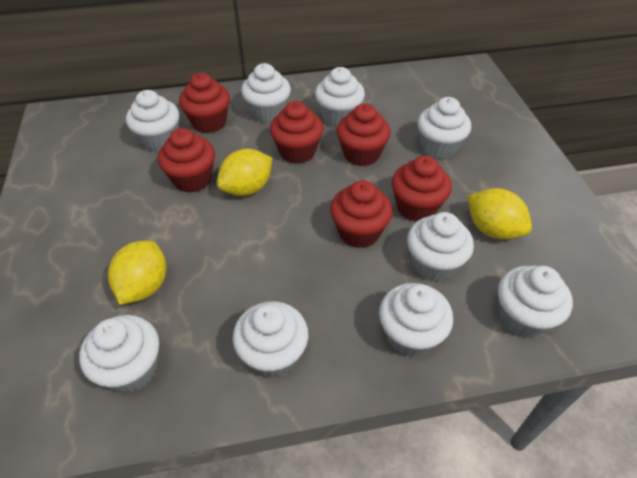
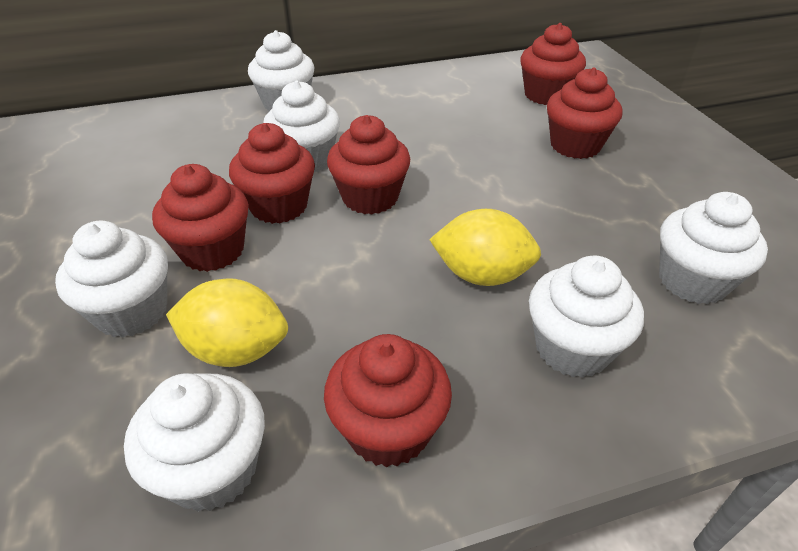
white cupcake: 9 -> 6
yellow lemon: 3 -> 2

